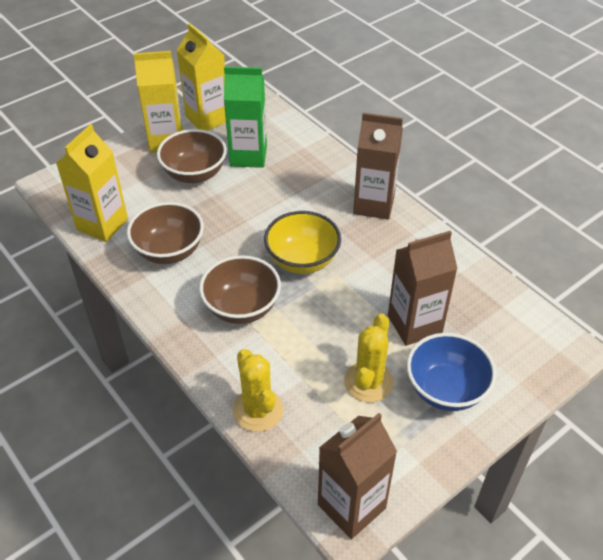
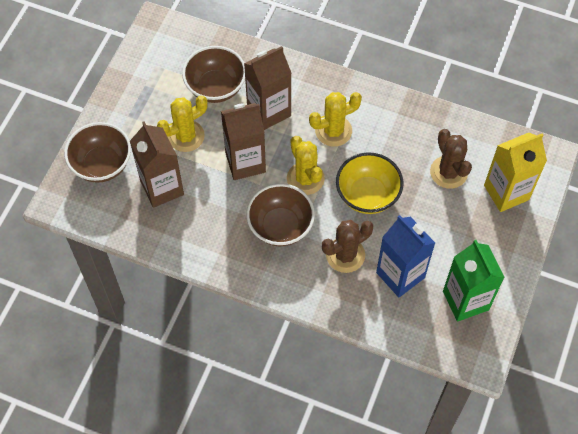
blue bowl: 1 -> 0
blue carton: 0 -> 1
brown cactus: 0 -> 2
yellow cactus: 2 -> 3
yellow carton: 3 -> 1

